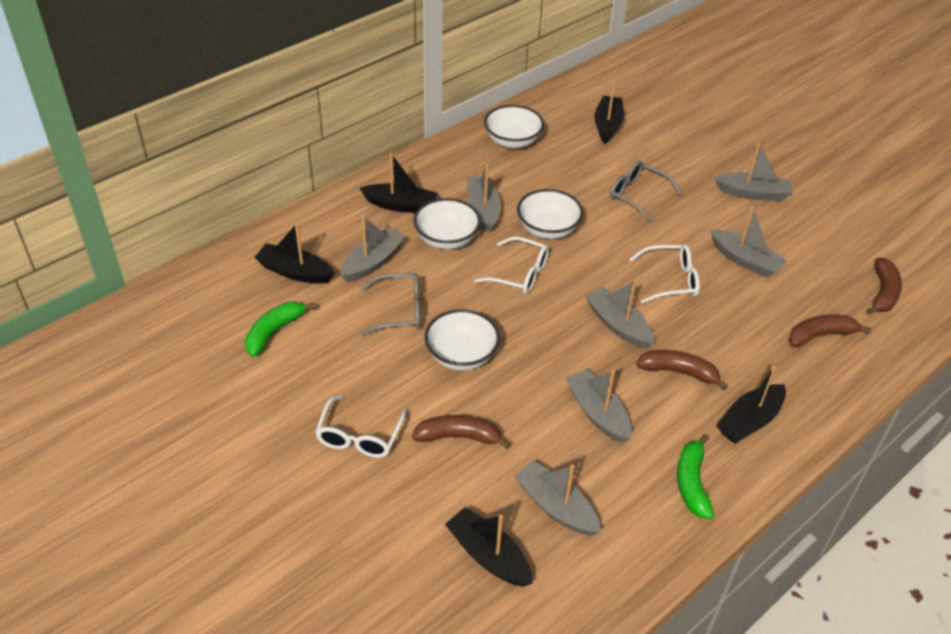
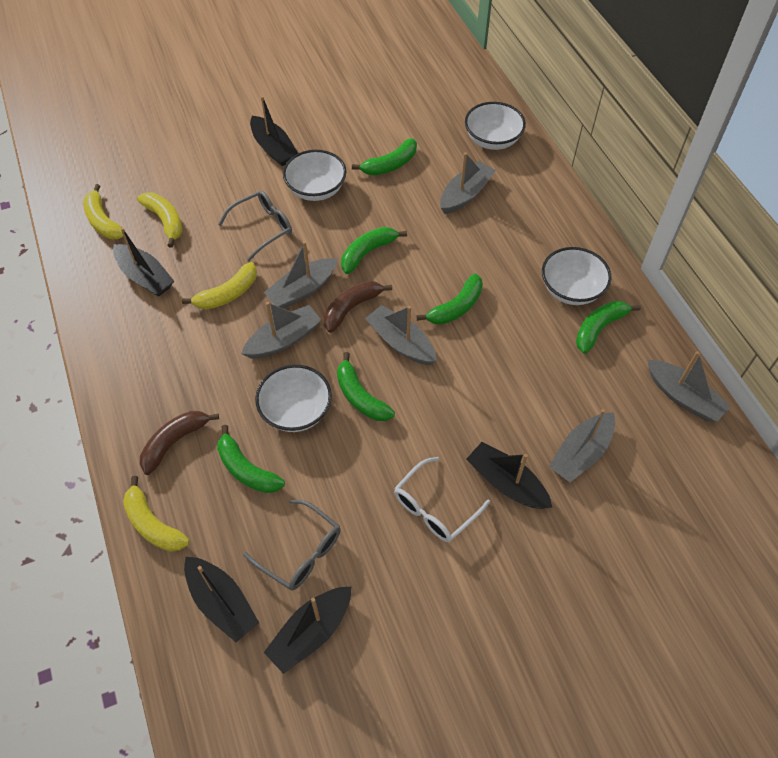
brown banana: 4 -> 2
green banana: 2 -> 6
grey boat: 7 -> 6
white glasses: 3 -> 1
yellow banana: 0 -> 4

